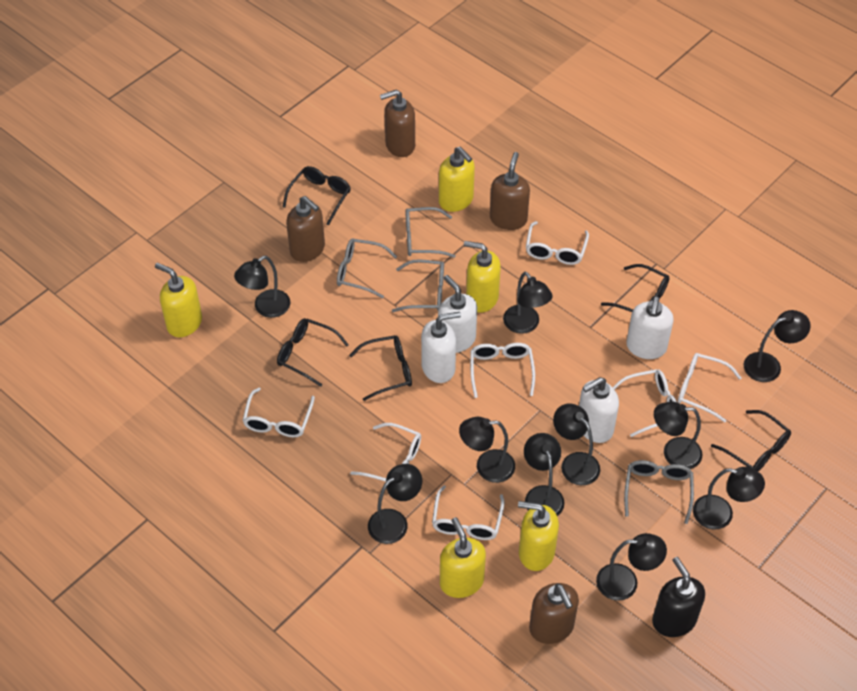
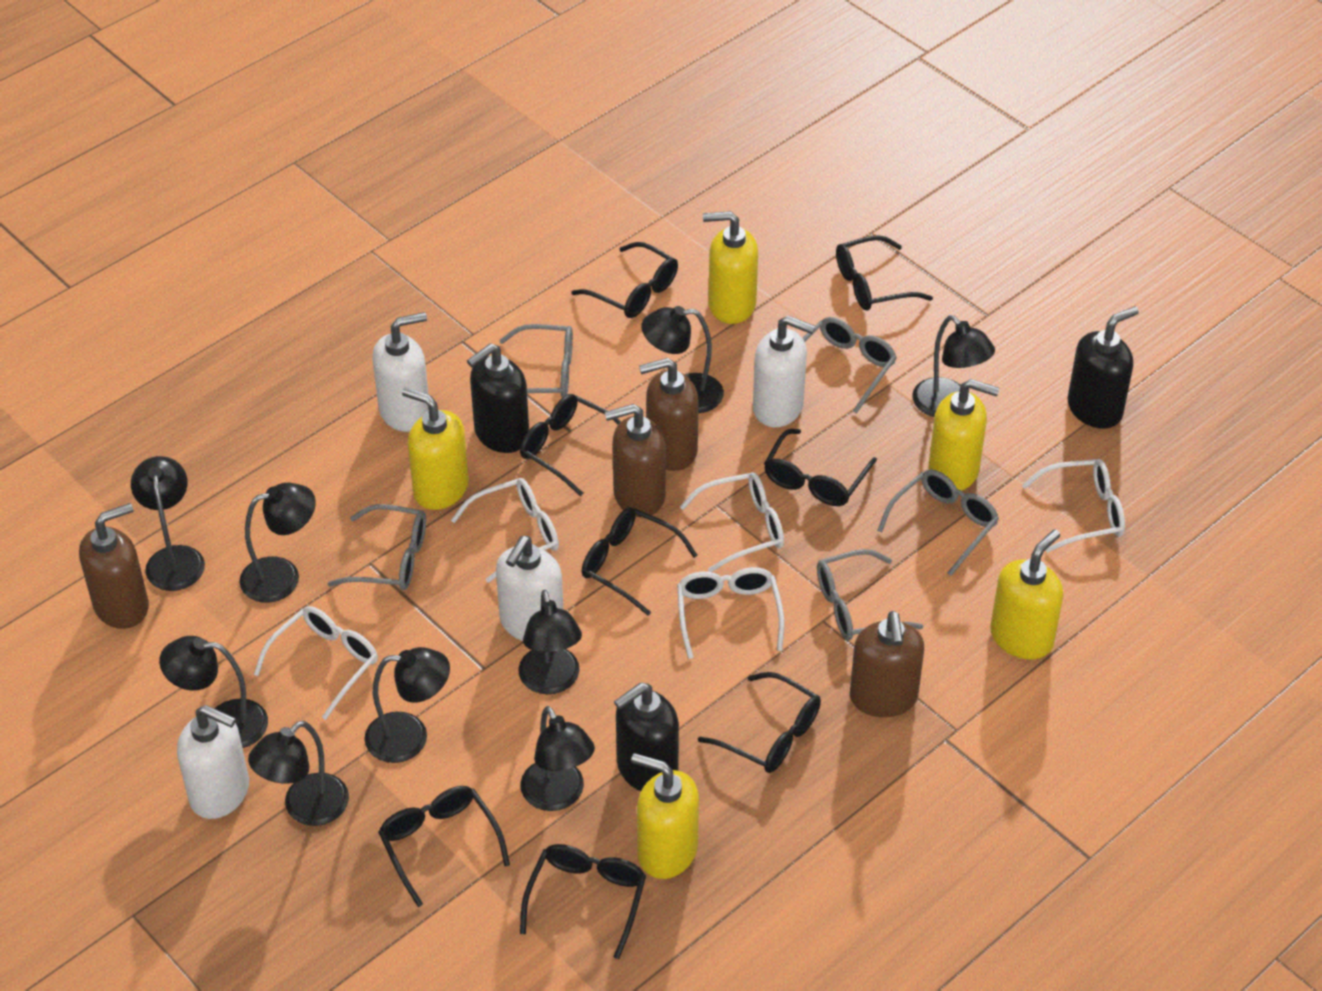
black glasses: 5 -> 8
black lamp: 10 -> 9
black soap dispenser: 1 -> 3
grey glasses: 4 -> 5
white glasses: 7 -> 5

